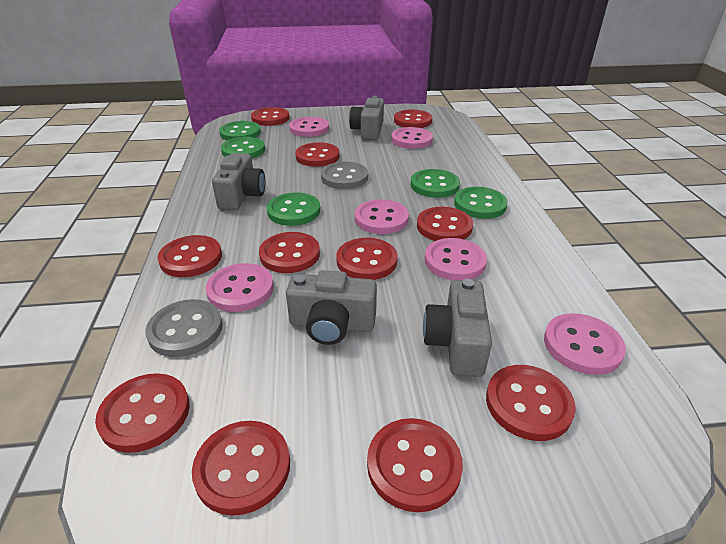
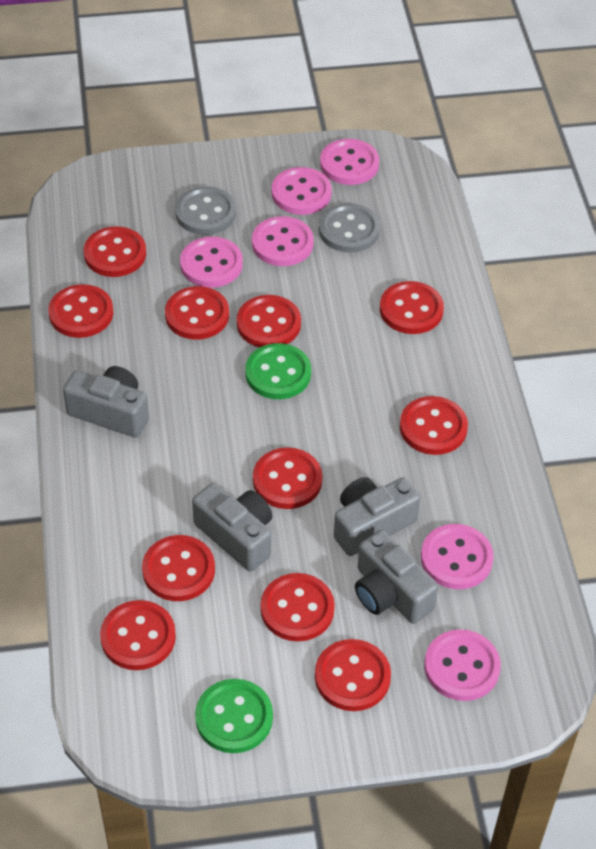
green button: 5 -> 2

